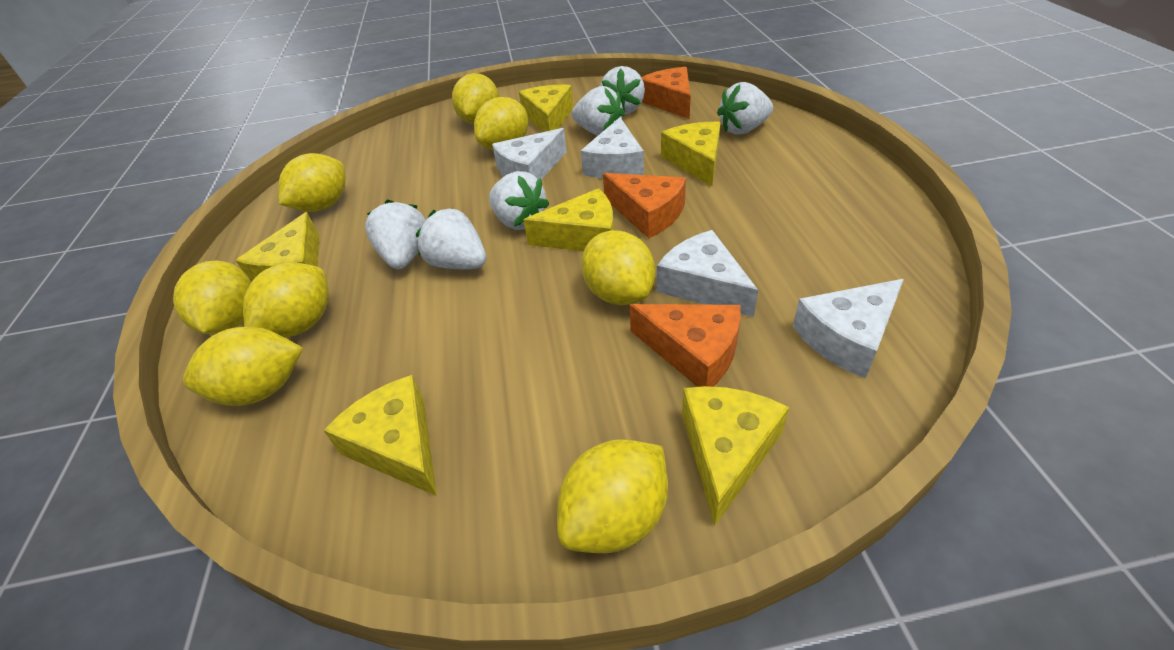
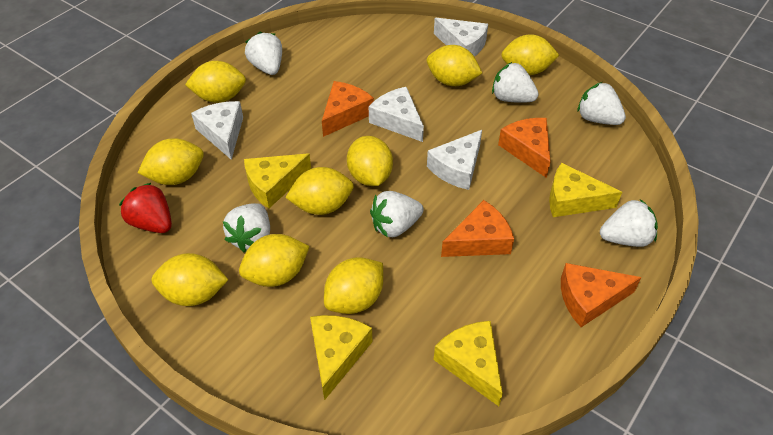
orange cheese: 3 -> 4
red strawberry: 0 -> 1
yellow cheese: 6 -> 4
yellow lemon: 8 -> 9

